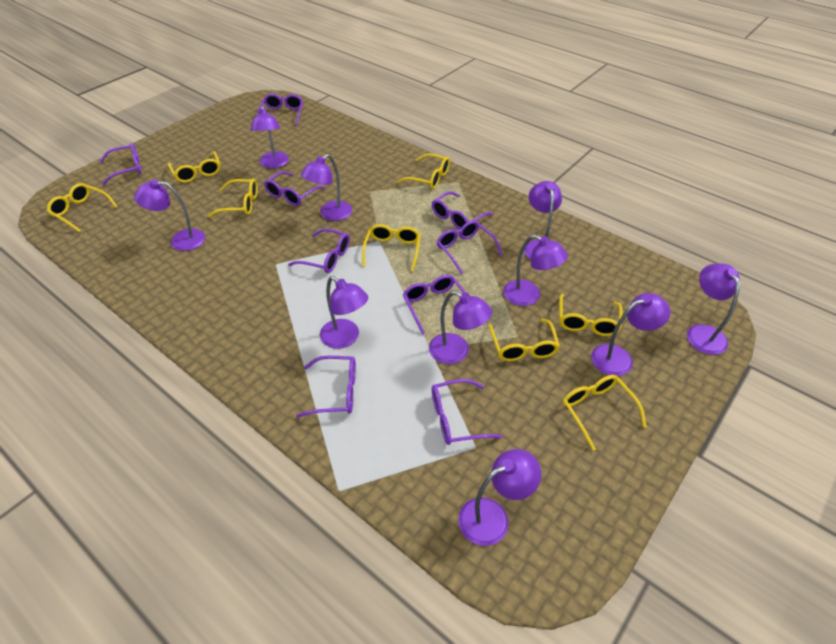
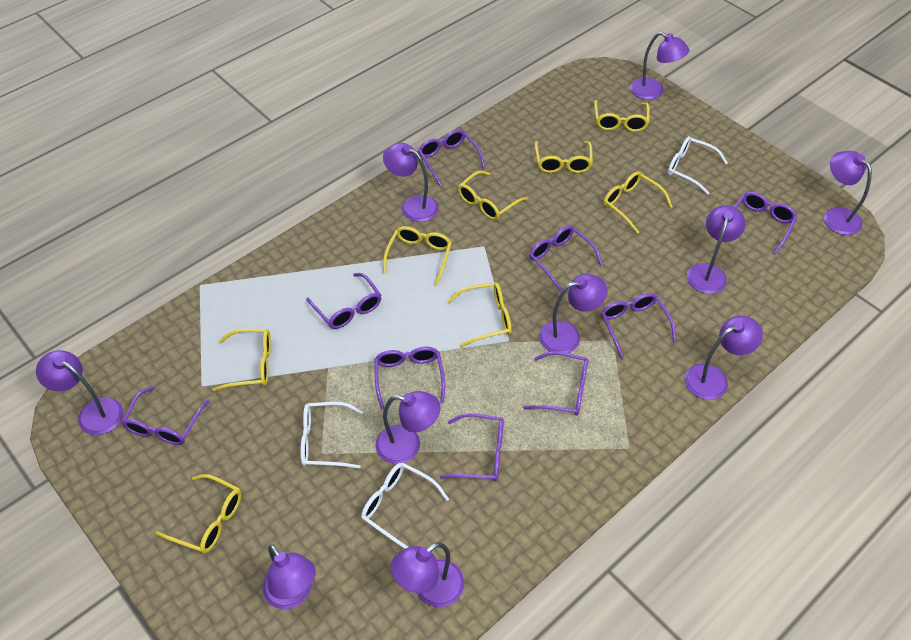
white glasses: 0 -> 3

